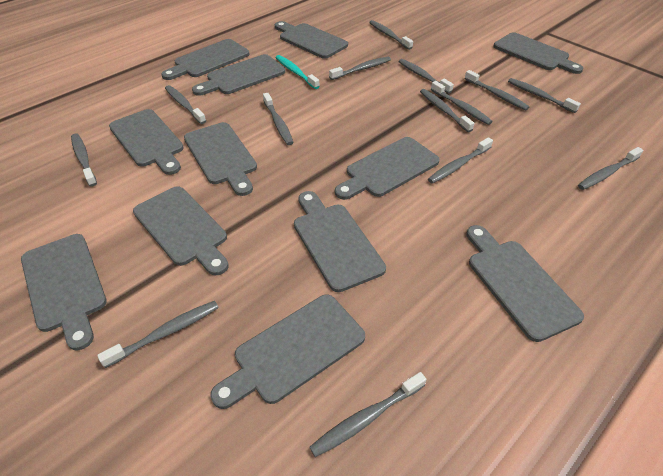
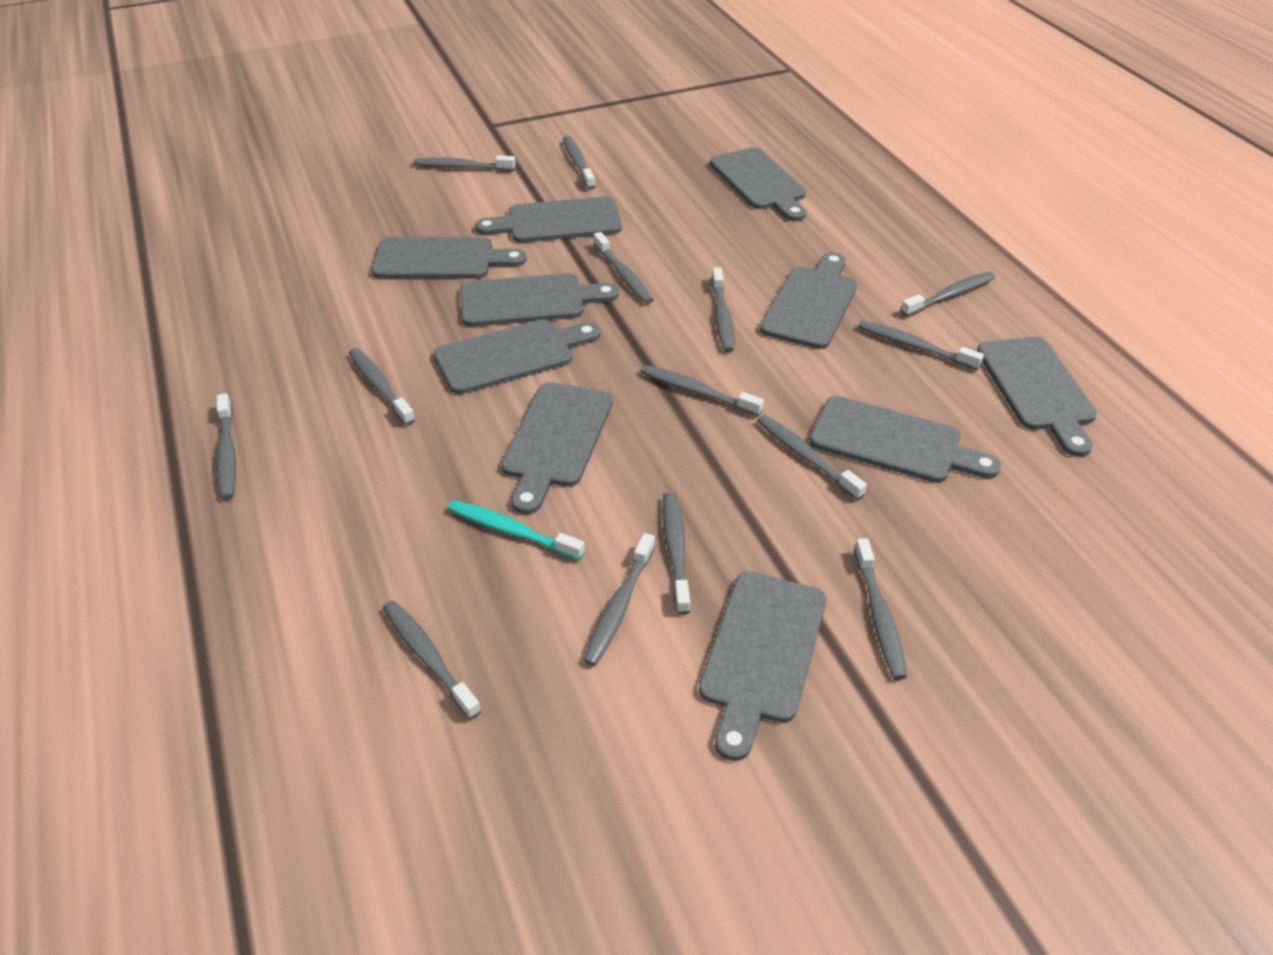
grey cutting board: 12 -> 10

